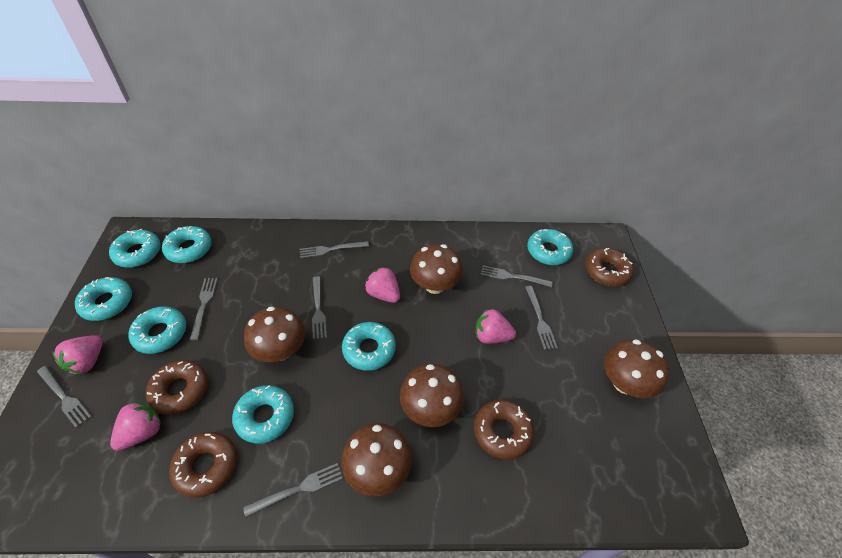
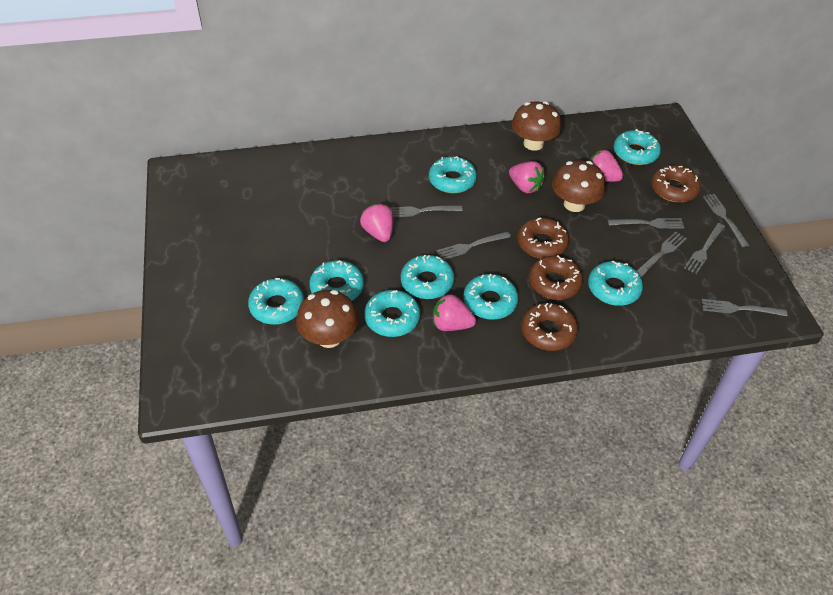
brown mushroom: 5 -> 3
turquoise donut: 7 -> 8

